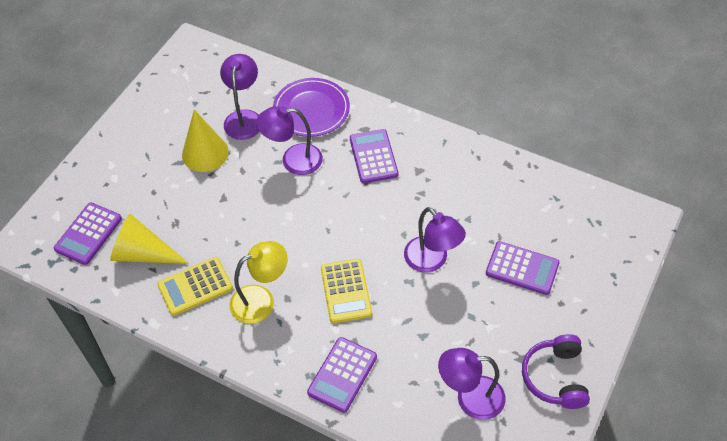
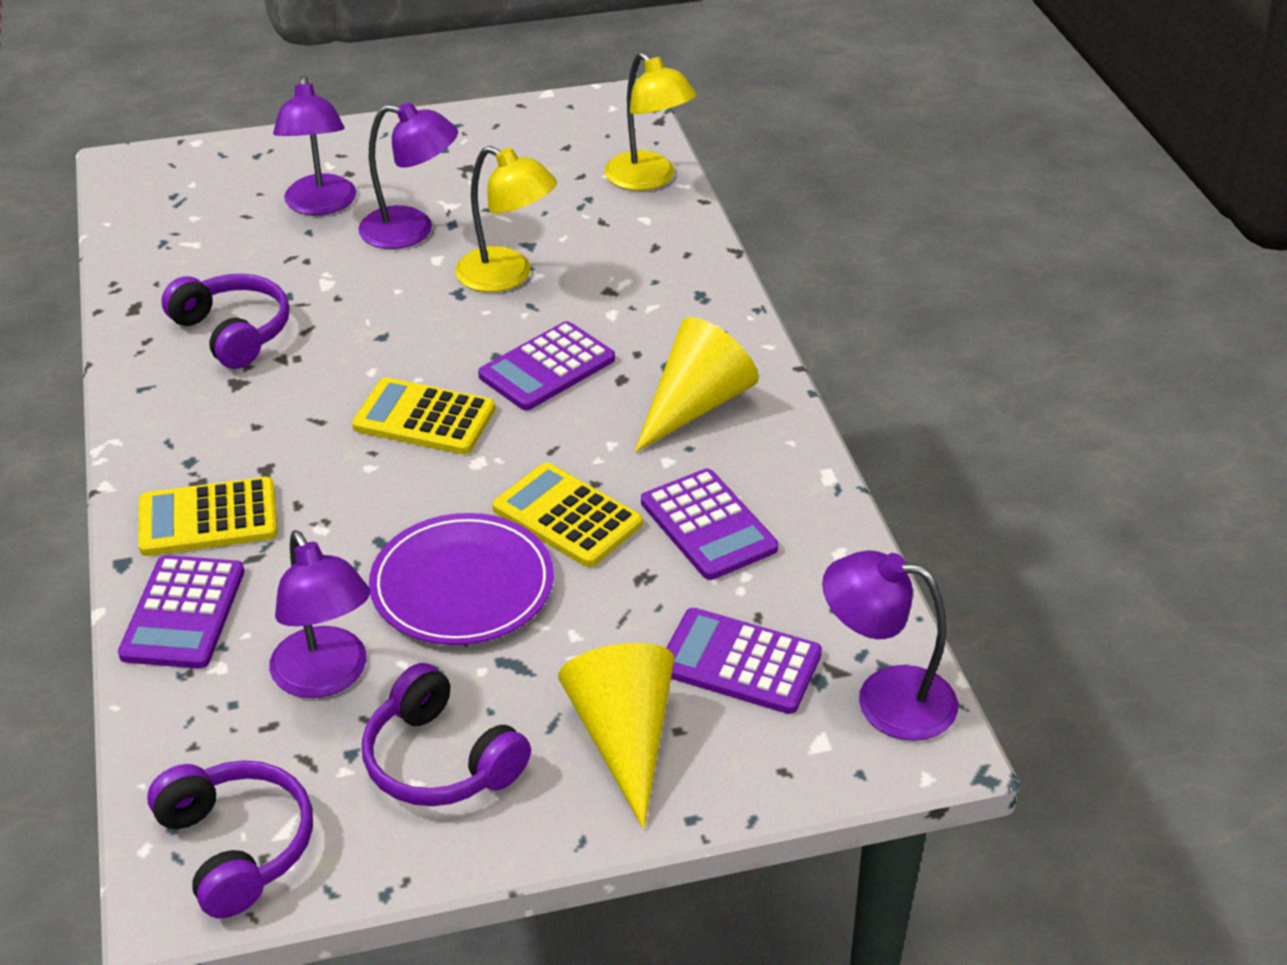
purple headphones: 1 -> 3
yellow calculator: 2 -> 3
yellow lamp: 1 -> 2

